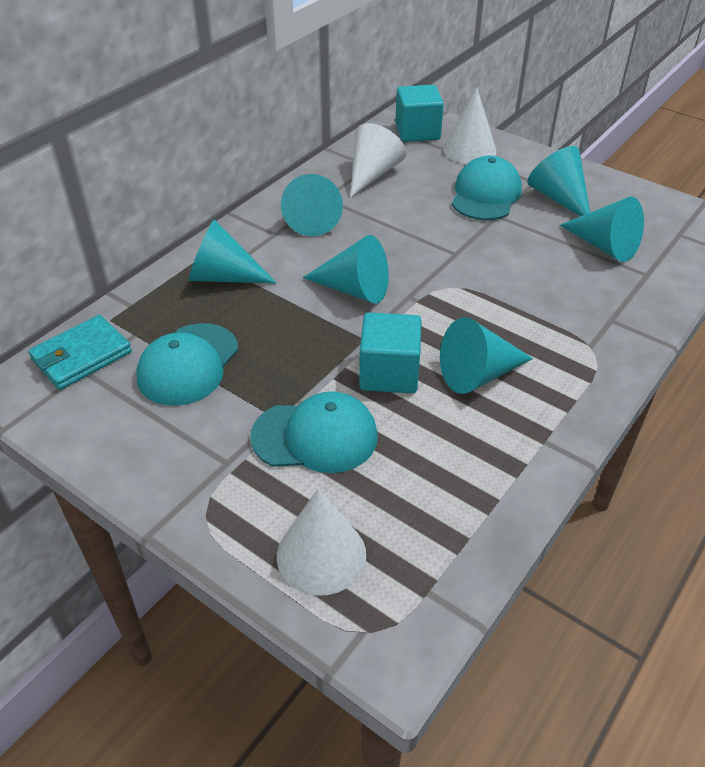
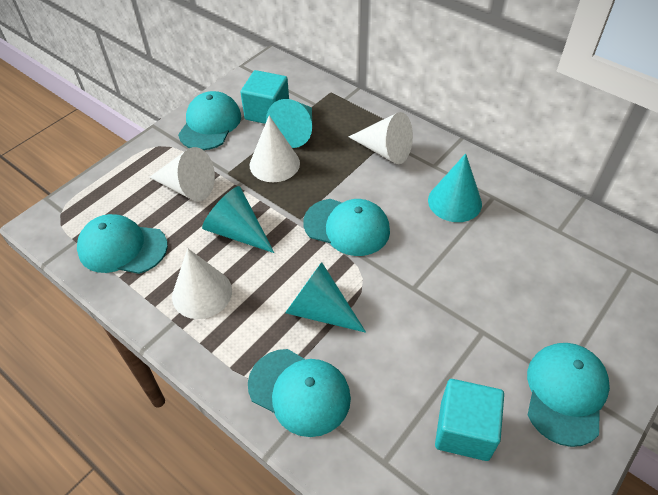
turquoise cap: 3 -> 5
turquoise cone: 6 -> 4
turquoise wallet: 1 -> 0
white cone: 3 -> 4

